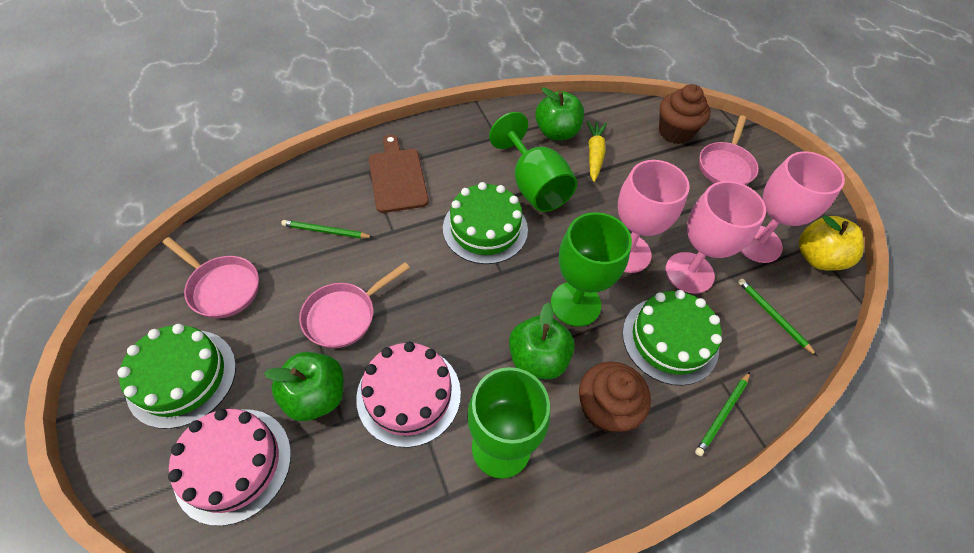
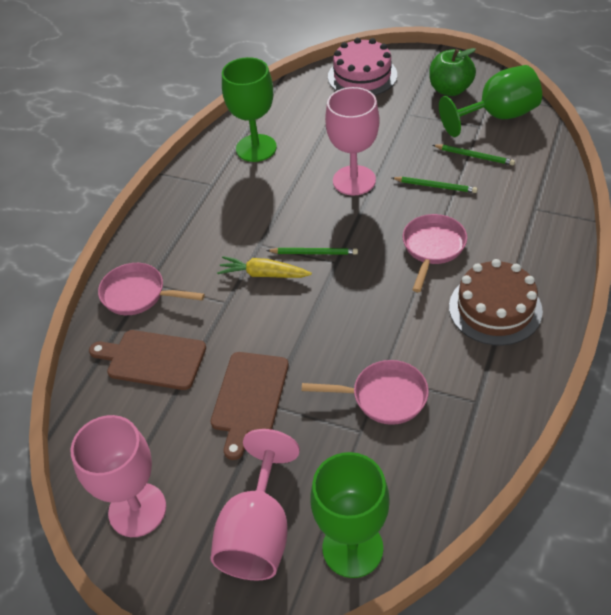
brown cake: 0 -> 1
brown cupcake: 2 -> 0
brown cutting board: 1 -> 2
green apple: 3 -> 1
green cake: 3 -> 0
pink cake: 2 -> 1
yellow apple: 1 -> 0

